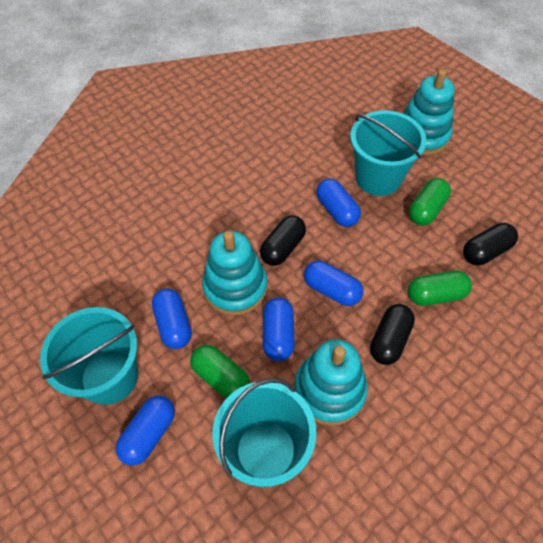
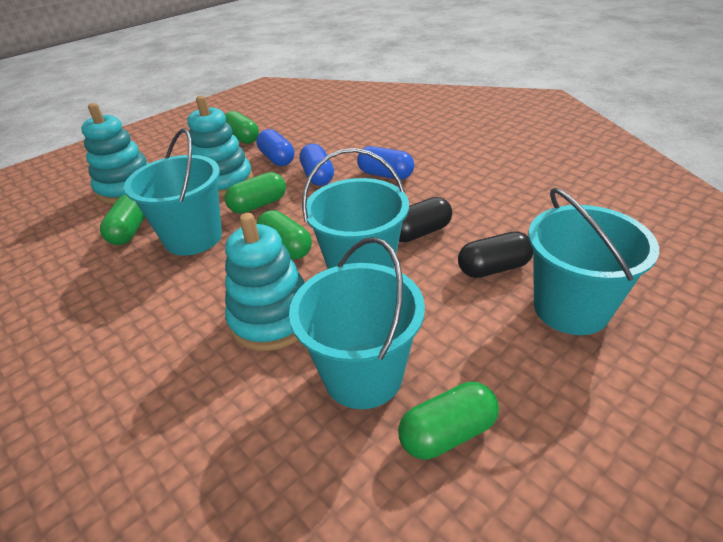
black capsule: 3 -> 2
blue capsule: 5 -> 3
green capsule: 3 -> 5
turquoise bucket: 3 -> 4

